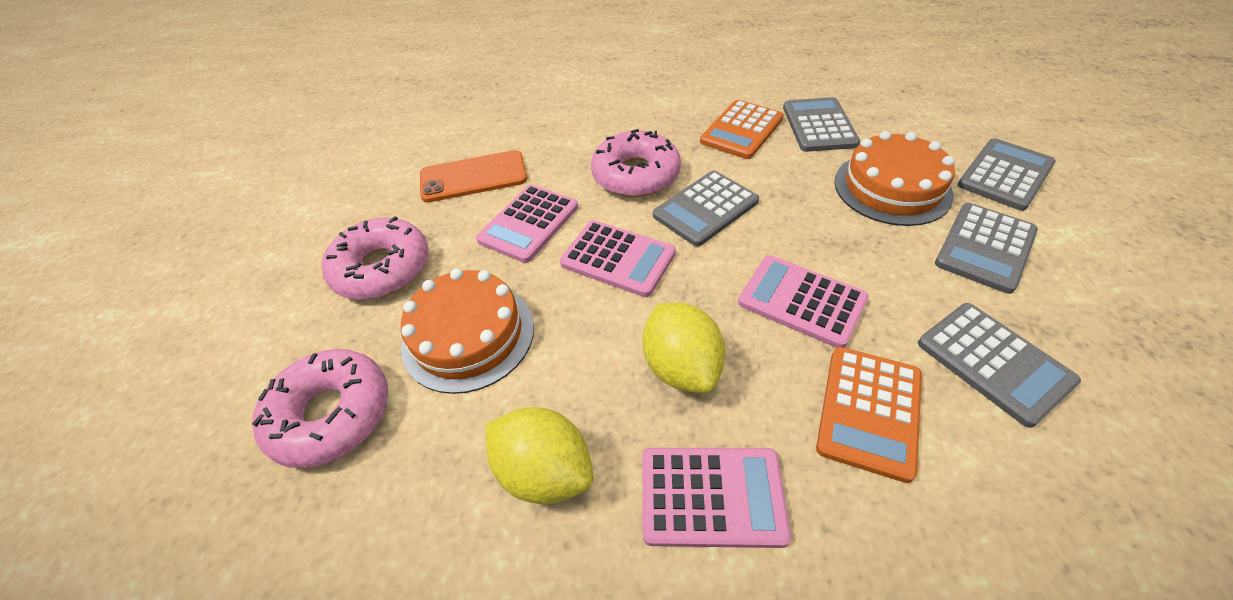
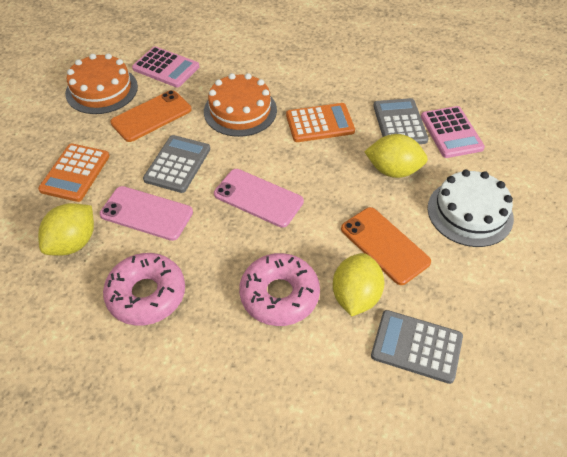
grey calculator: 5 -> 3
orange phone: 1 -> 2
pink calculator: 4 -> 2
pink donut: 3 -> 2
pink phone: 0 -> 2
white cake: 0 -> 1
yellow lemon: 2 -> 3

